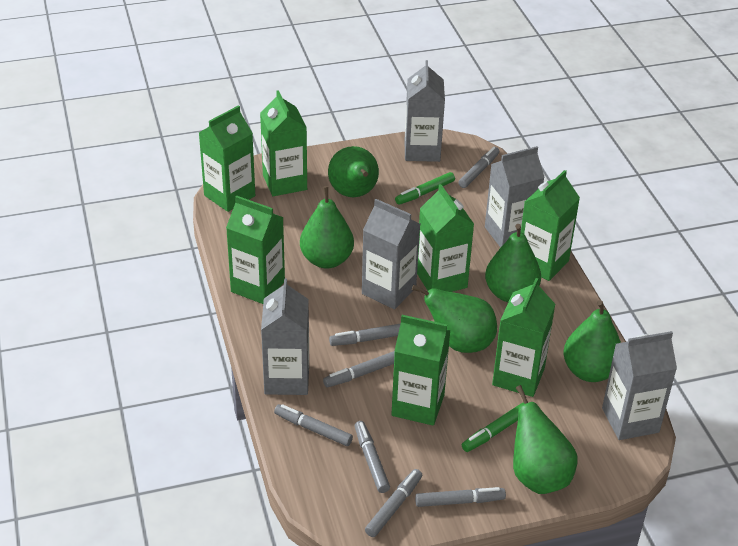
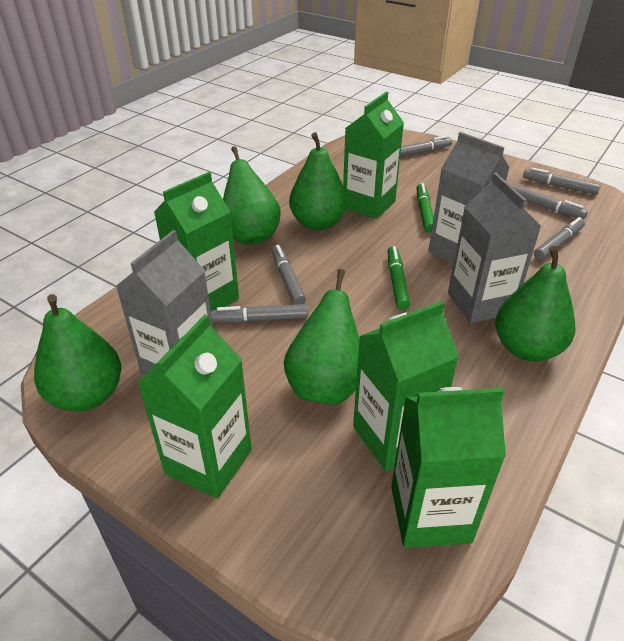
green carton: 7 -> 5
green pear: 6 -> 5
grey carton: 5 -> 3
grey marker: 7 -> 6

